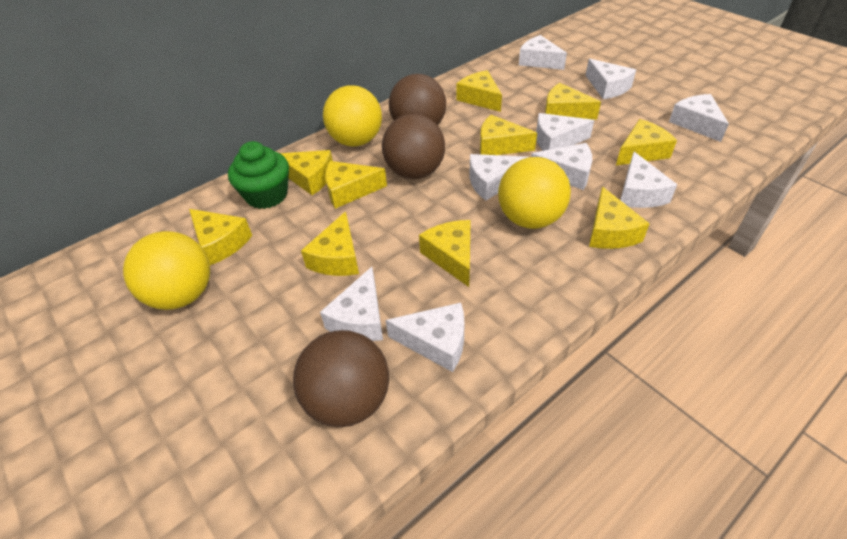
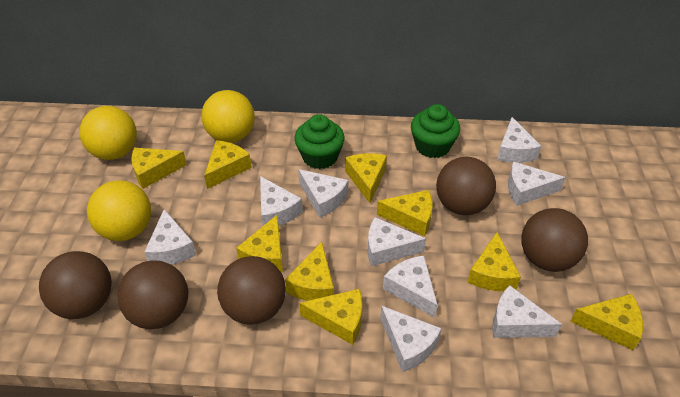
brown ball: 3 -> 5
green cupcake: 1 -> 2
yellow cheese: 10 -> 9

